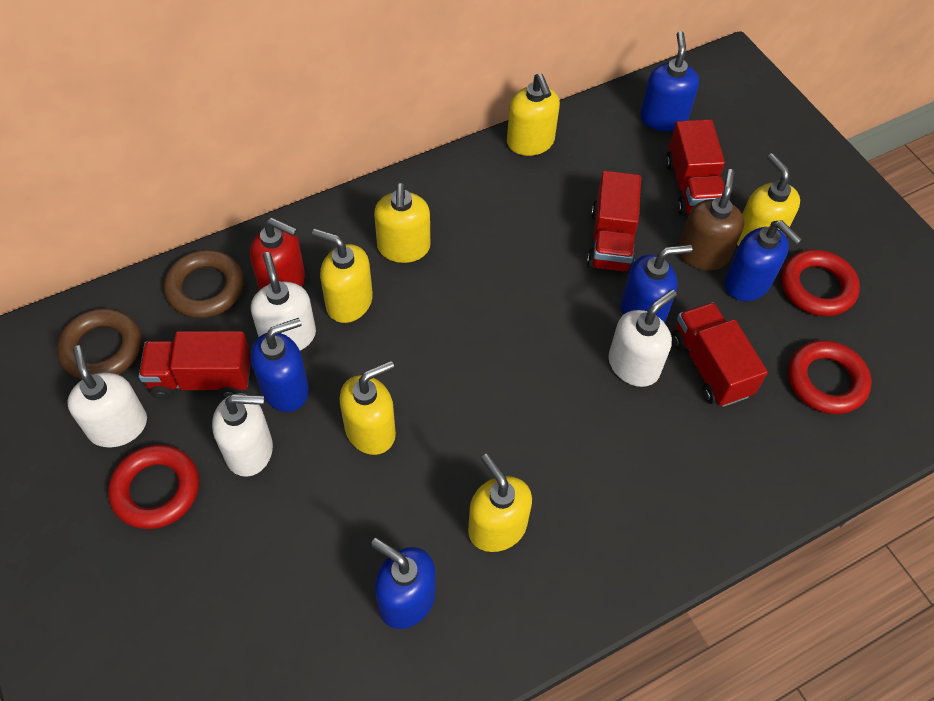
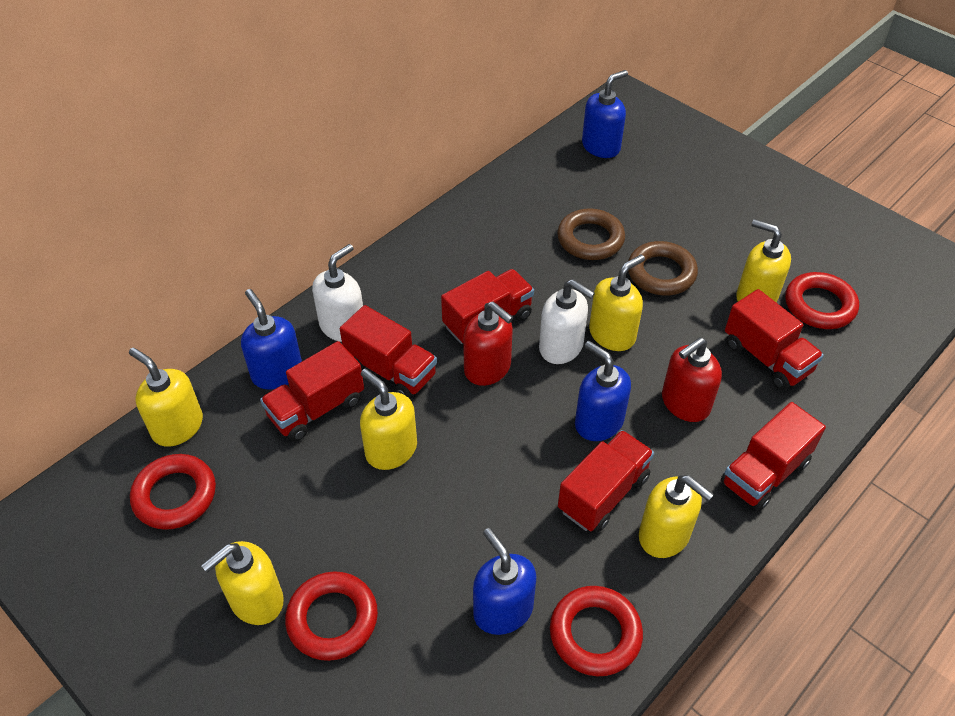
blue soap dispenser: 5 -> 4
brown soap dispenser: 1 -> 0
red ring: 3 -> 4
red soap dispenser: 1 -> 2
red truck: 4 -> 6
white soap dispenser: 4 -> 2

